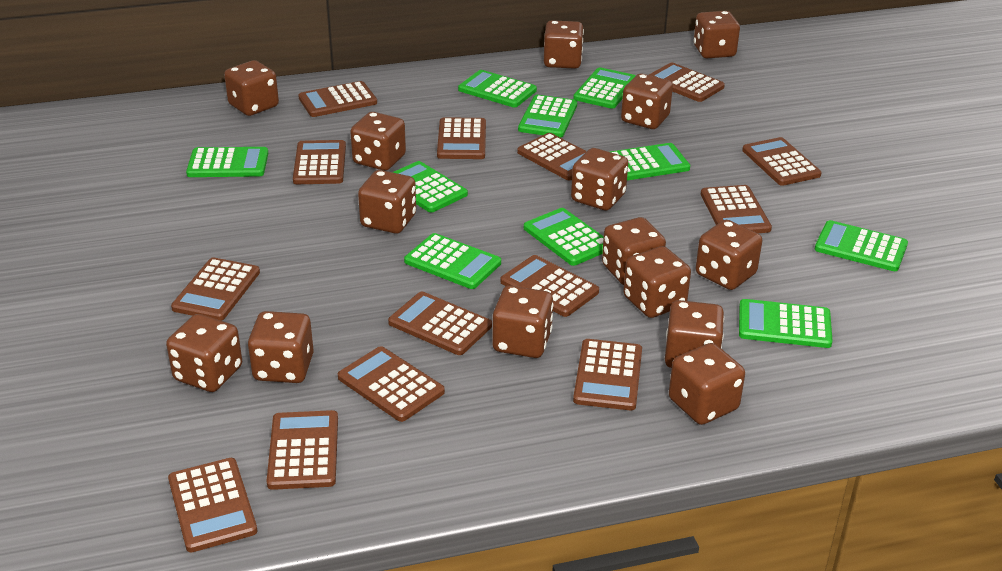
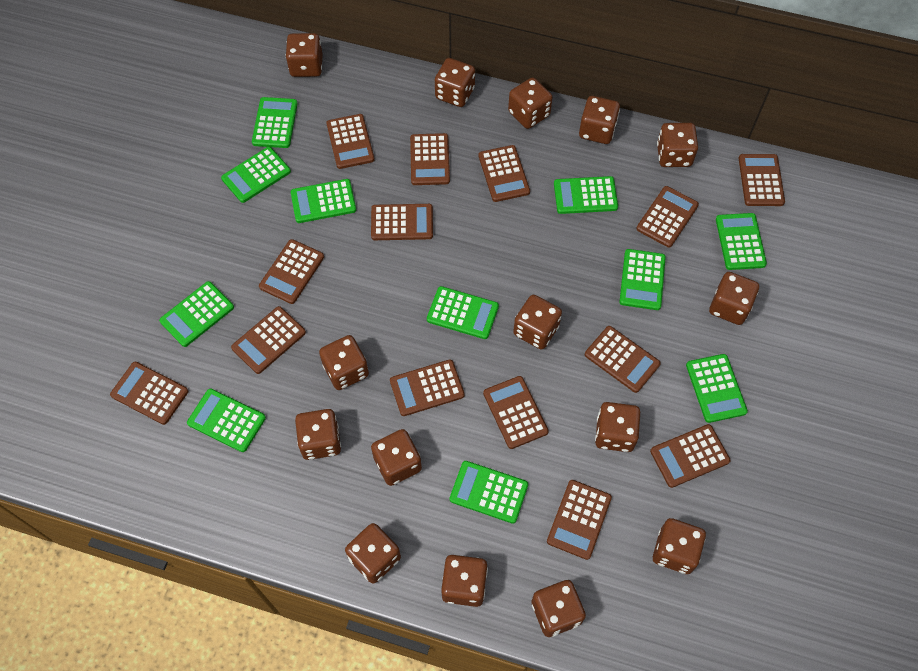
green calculator: 10 -> 11

